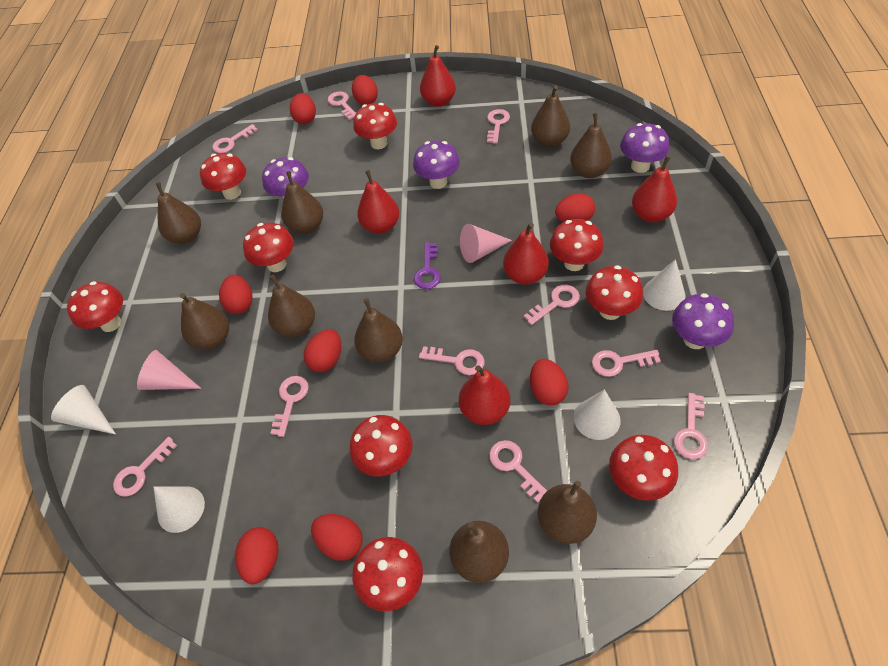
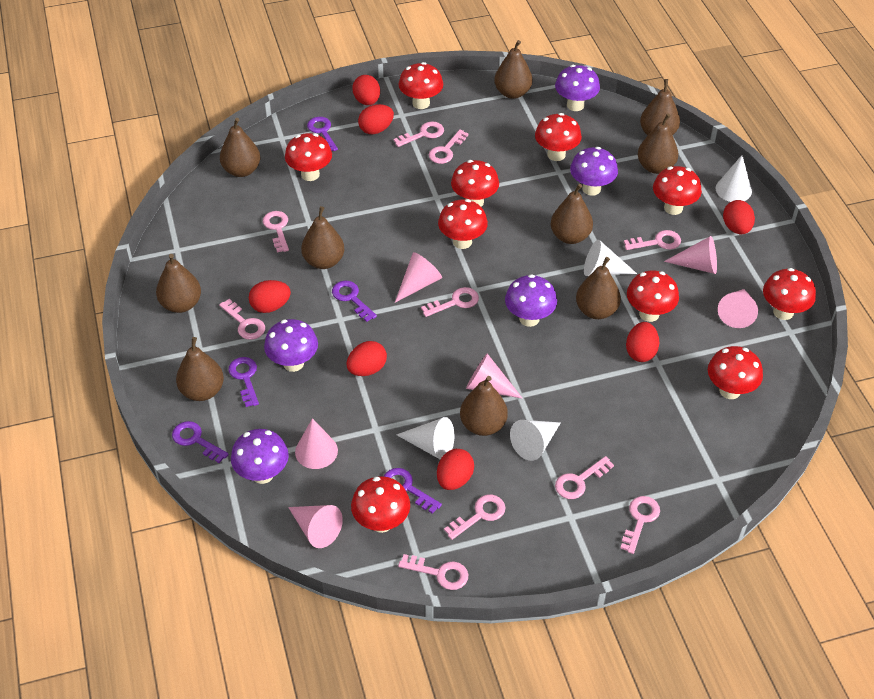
brown pear: 9 -> 10
pink cone: 2 -> 6
purple key: 1 -> 5
purple mushroom: 4 -> 5
red egg: 8 -> 7
red mushroom: 9 -> 10
red pear: 5 -> 0

